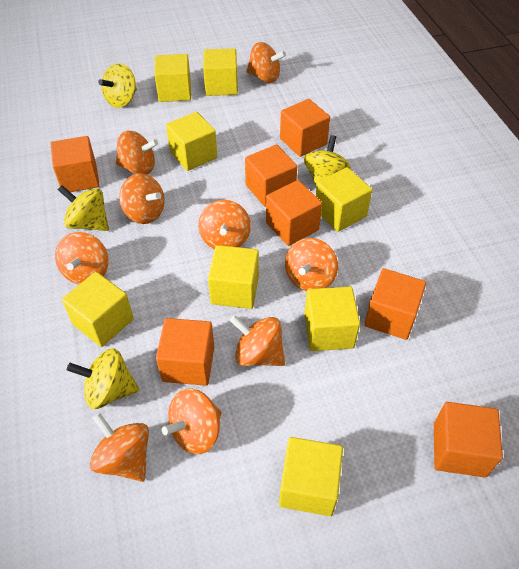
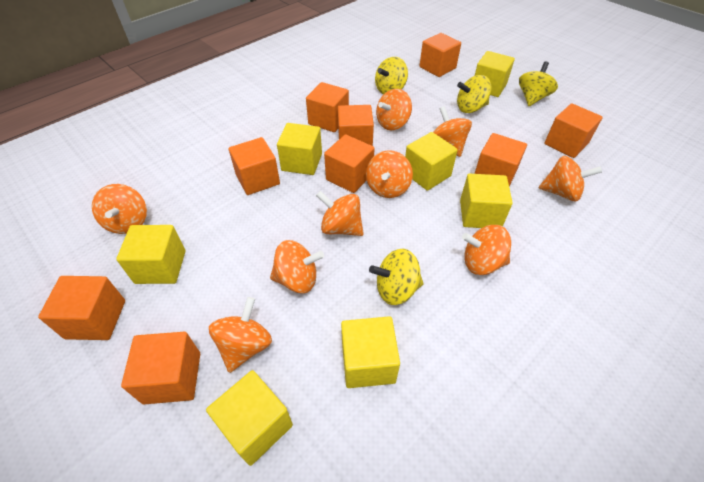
orange cube: 7 -> 9
yellow cube: 8 -> 7

